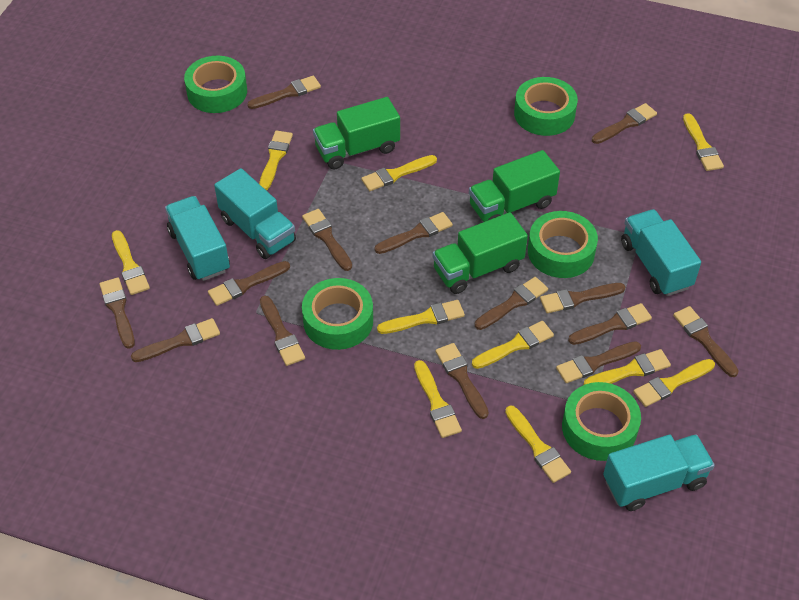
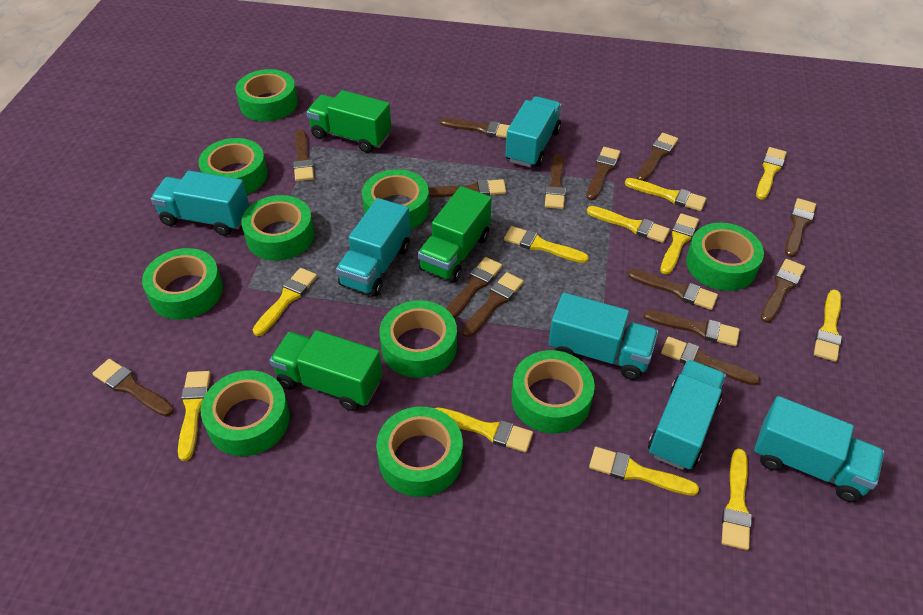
green tape: 5 -> 10
turquoise truck: 4 -> 6
yellow brush: 10 -> 11

